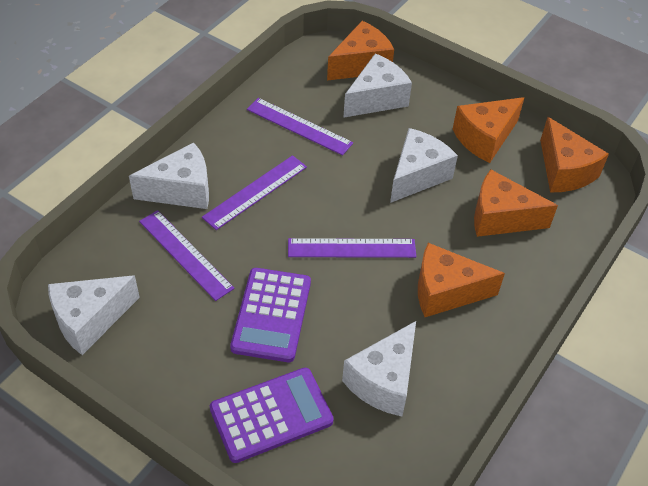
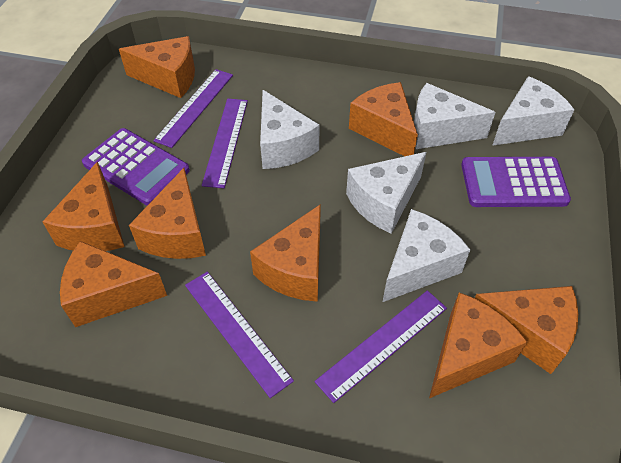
orange cheese: 5 -> 8

